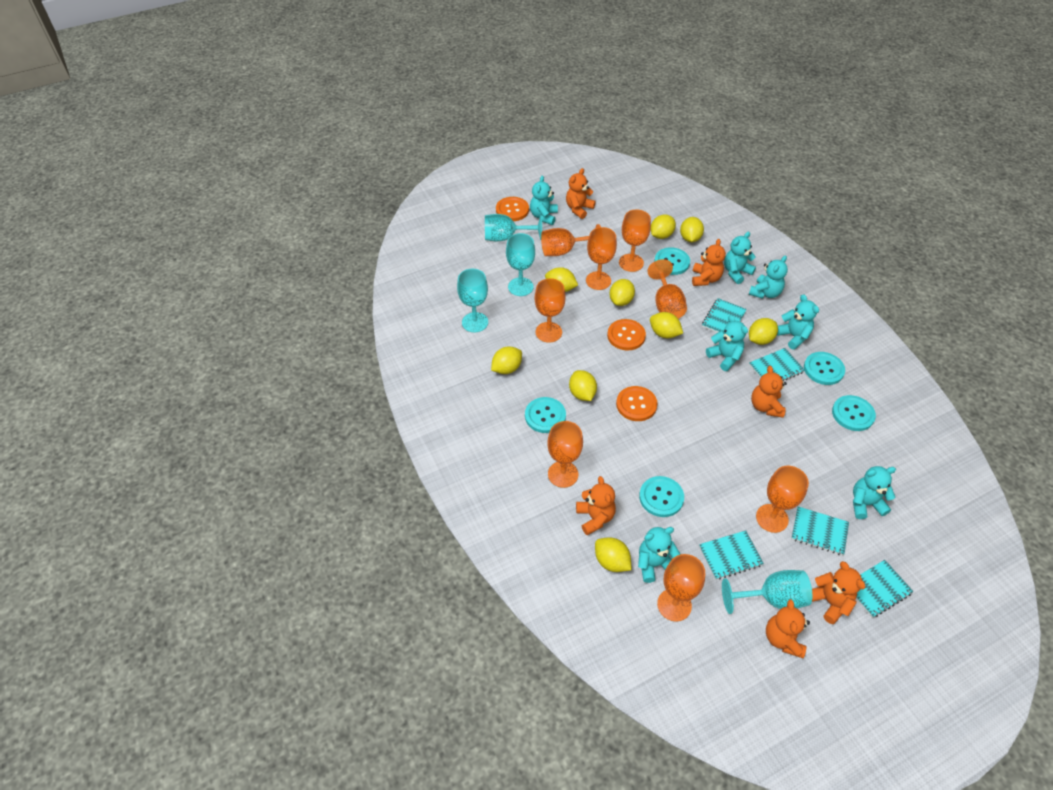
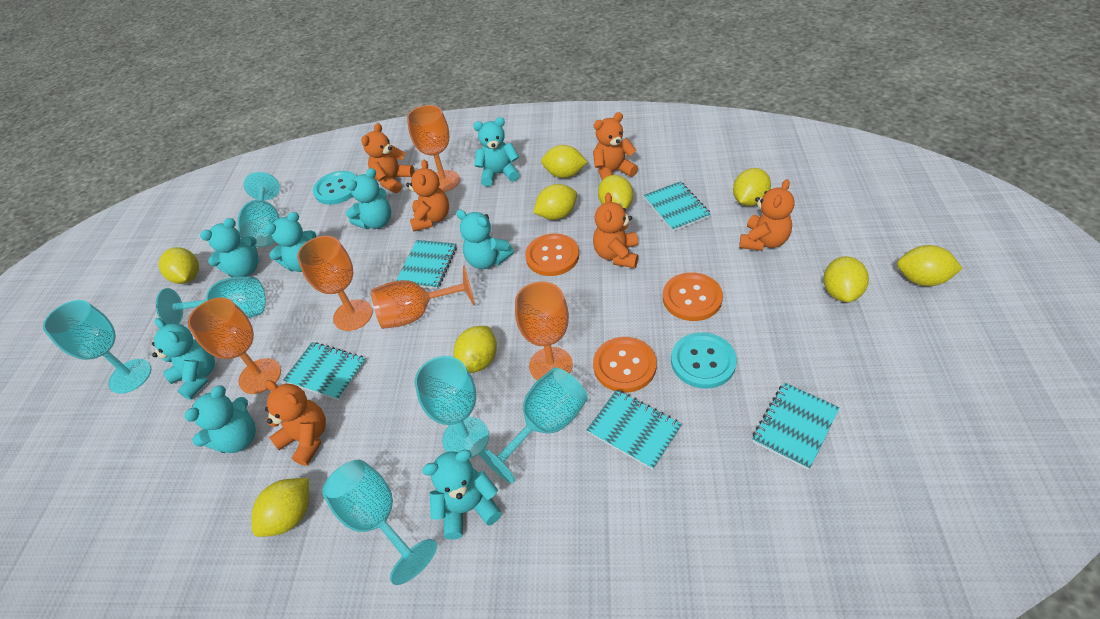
orange goblet: 8 -> 5
turquoise button: 5 -> 2
turquoise goblet: 4 -> 6
turquoise teddy bear: 7 -> 8

